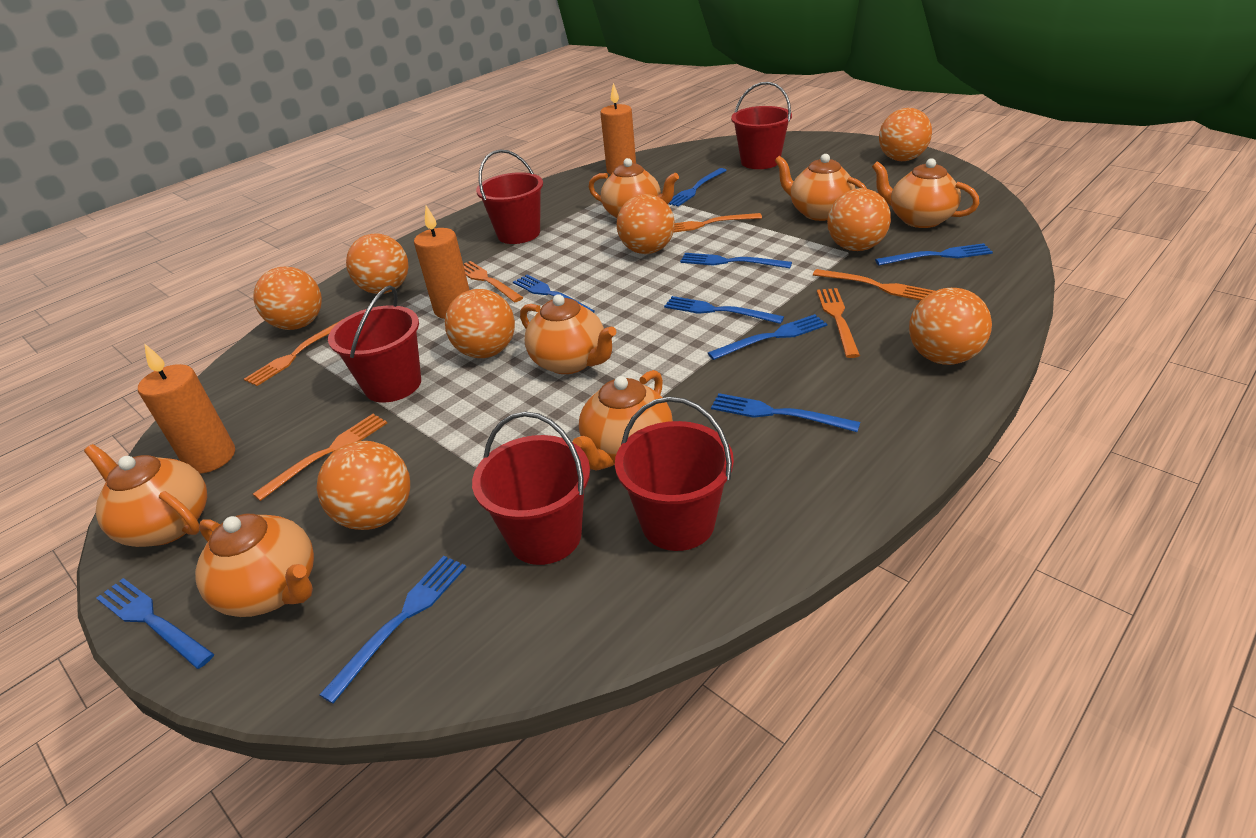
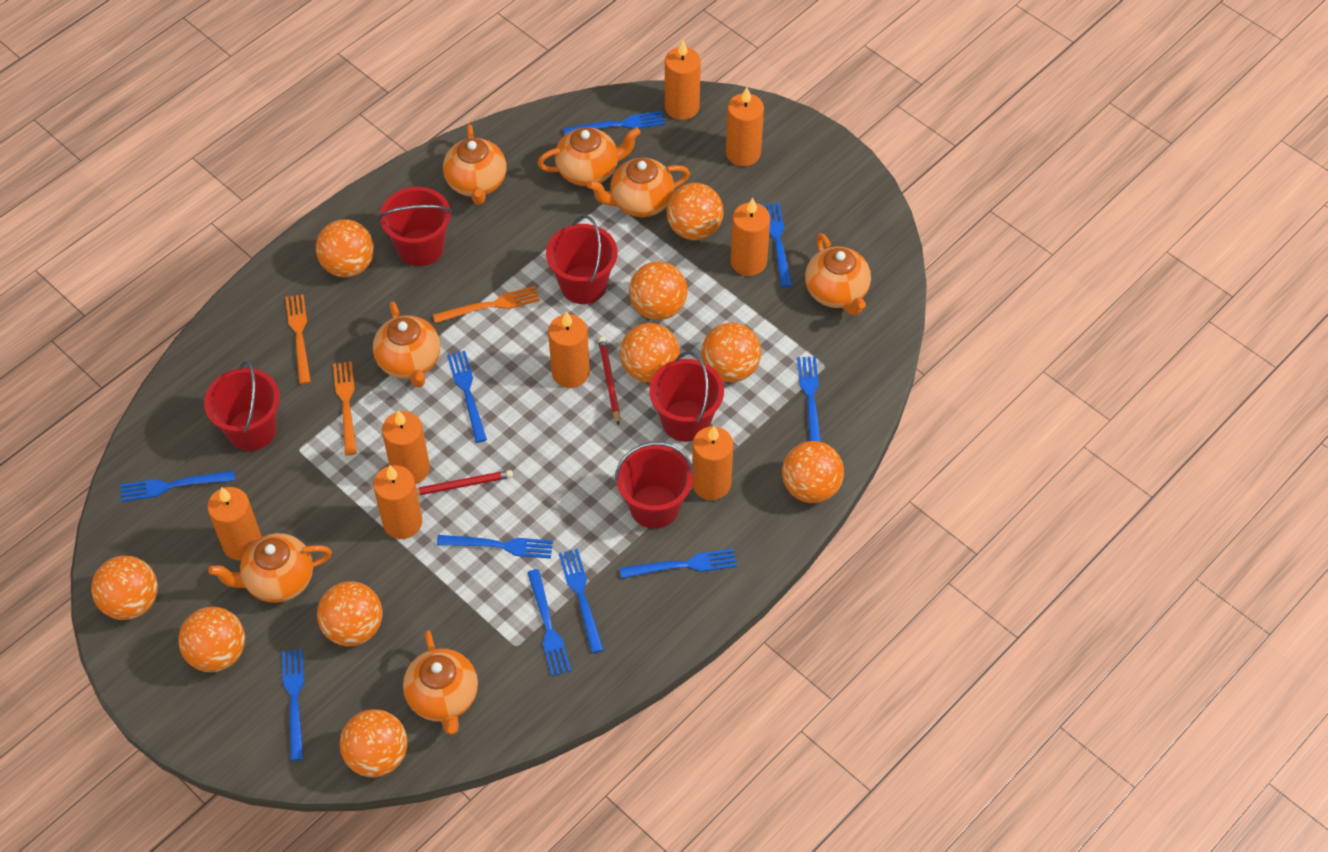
blue fork: 9 -> 10
orange ball: 8 -> 10
orange candle: 3 -> 8
orange fork: 6 -> 3
red pencil: 0 -> 2

